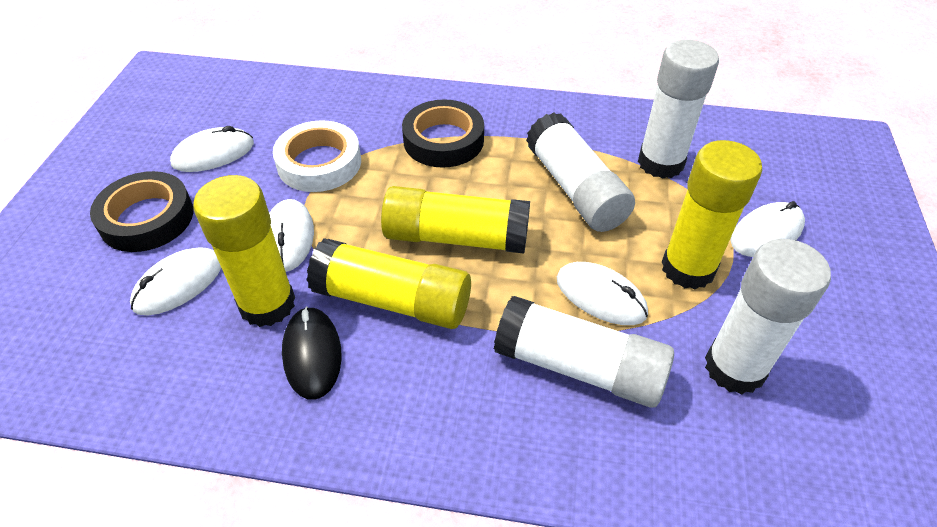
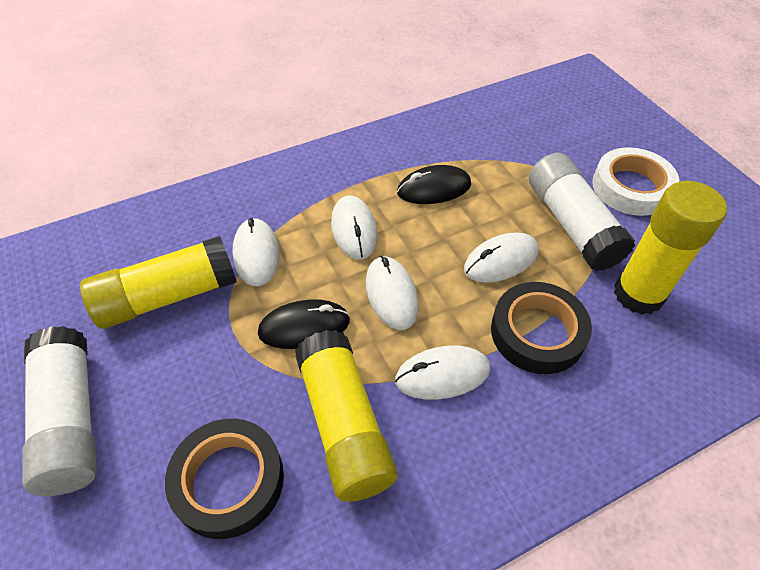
black mouse: 1 -> 2
white glue stick: 4 -> 2
yellow glue stick: 4 -> 3

